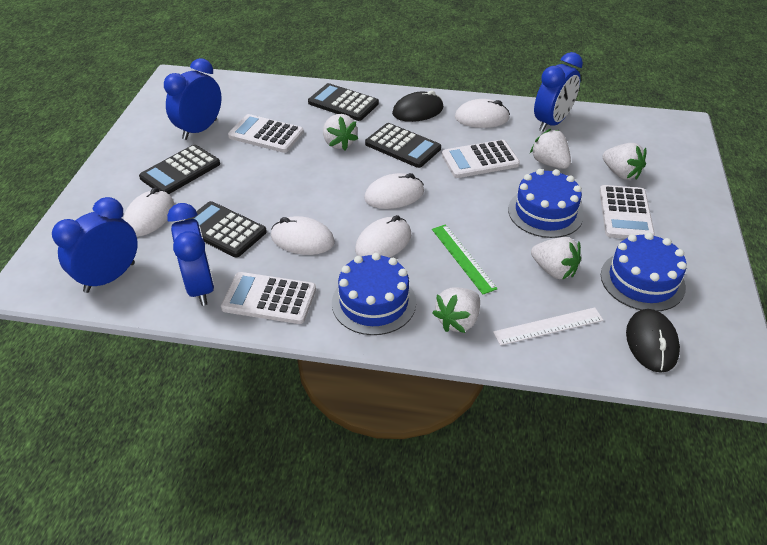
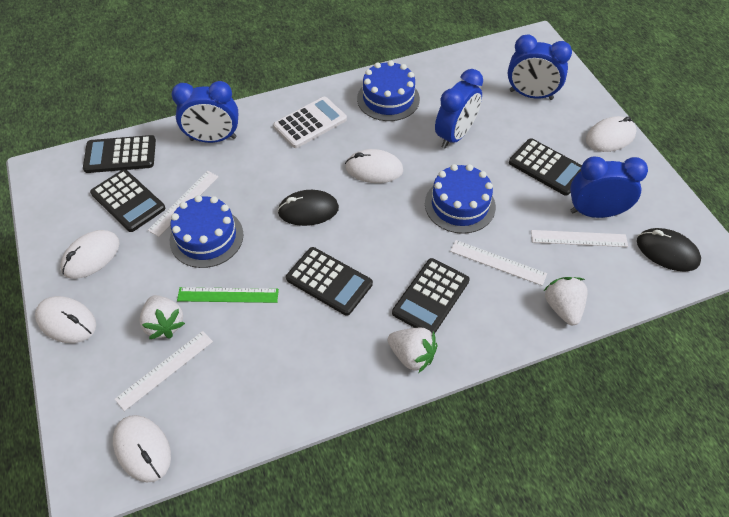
black calculator: 4 -> 5
white calculator: 4 -> 1
white ruler: 1 -> 4
white strawberry: 5 -> 3

